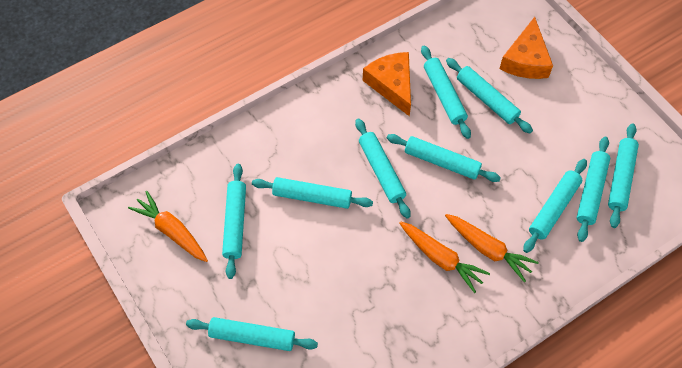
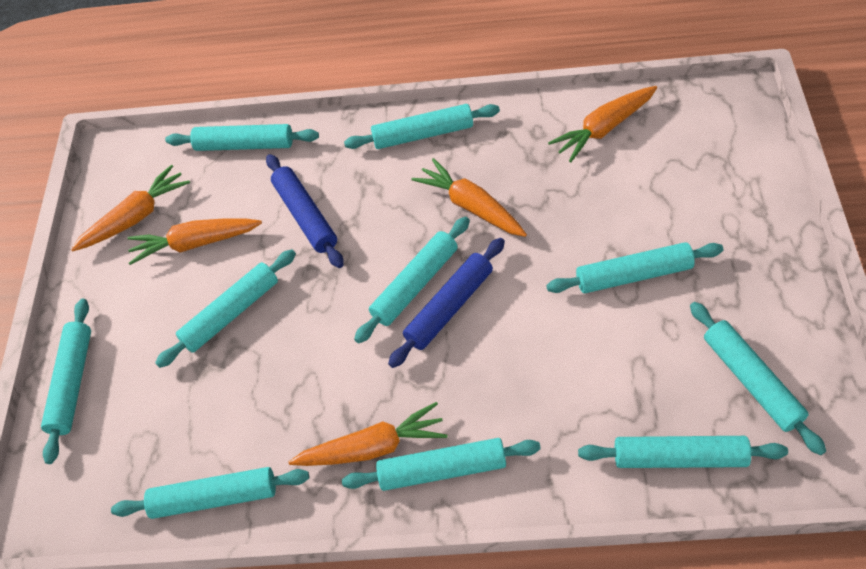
blue rolling pin: 0 -> 2
orange carrot: 3 -> 5
orange cheese: 2 -> 0

